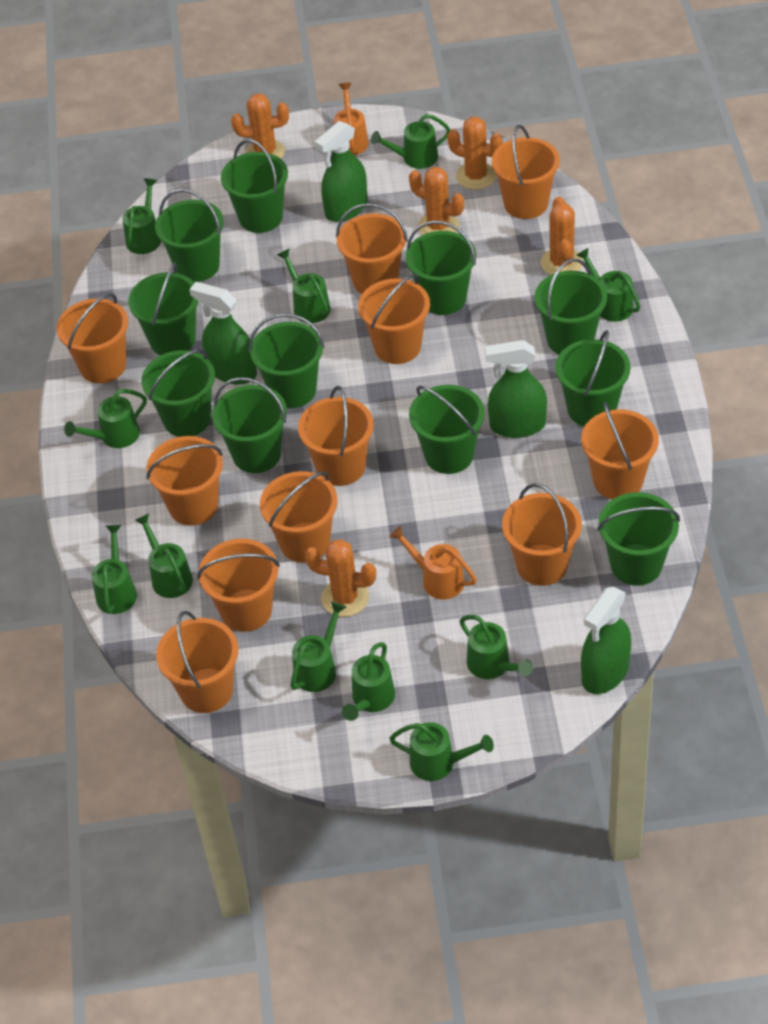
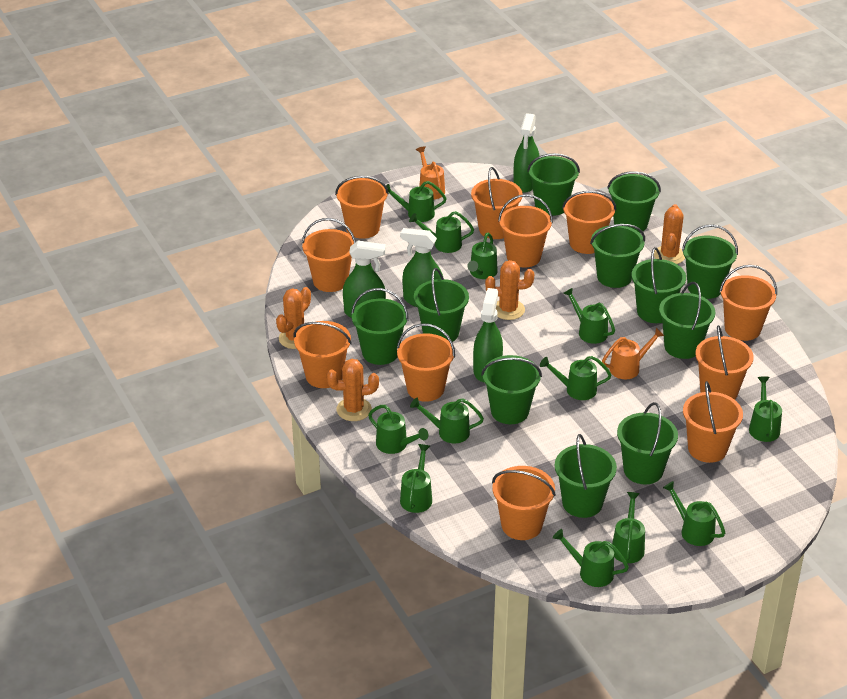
green watering can: 11 -> 12
orange cactus: 5 -> 4

